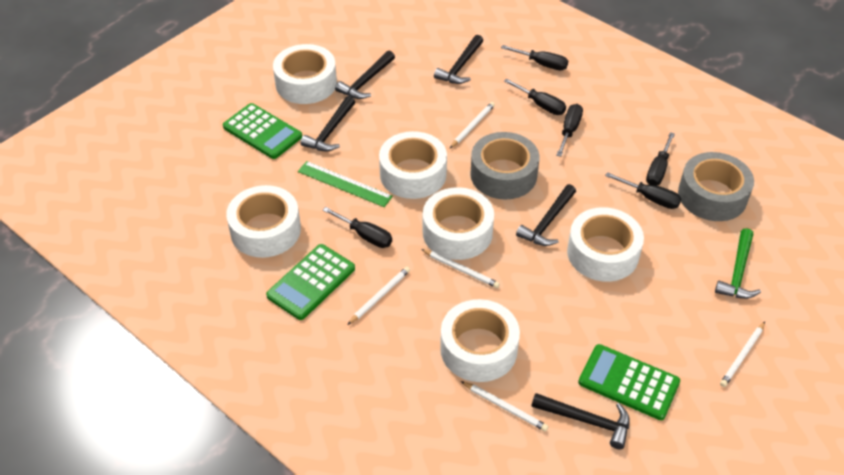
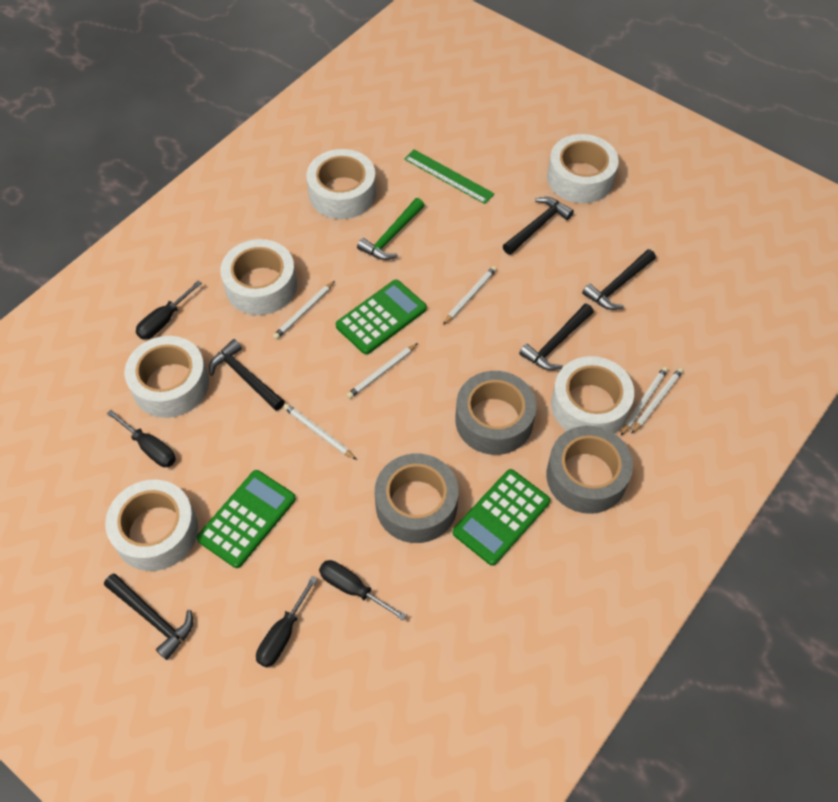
black screwdriver: 6 -> 4
grey tape: 2 -> 3
white pencil: 5 -> 6

